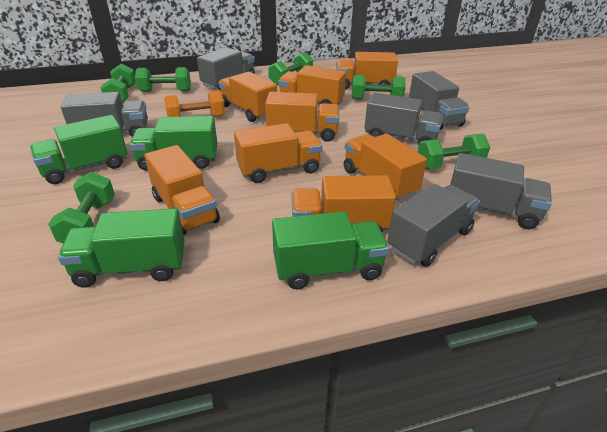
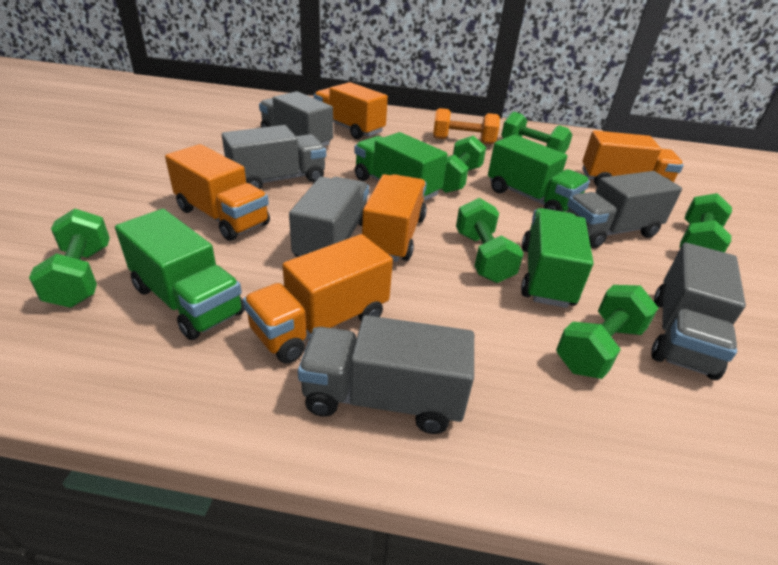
orange truck: 8 -> 5

